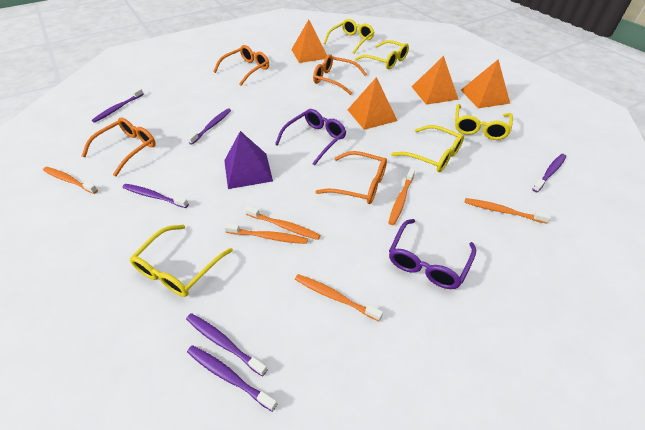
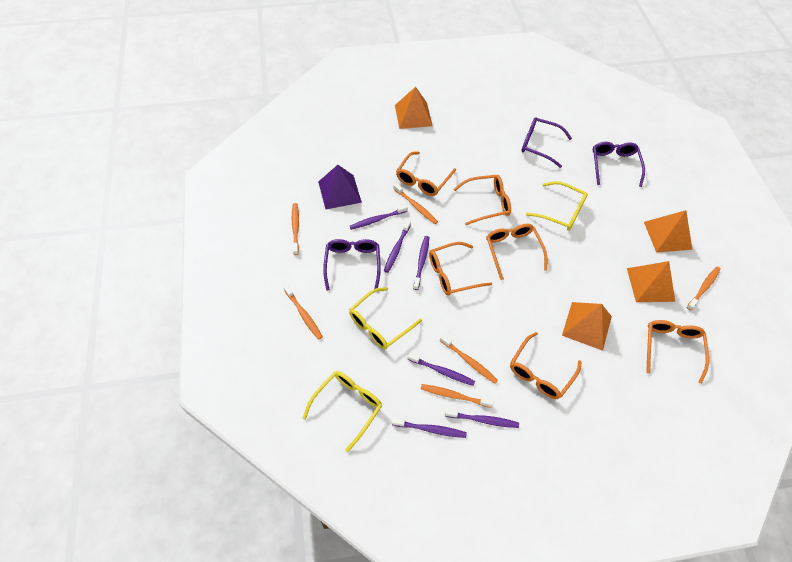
orange glasses: 4 -> 6
purple glasses: 2 -> 3
yellow glasses: 5 -> 3

